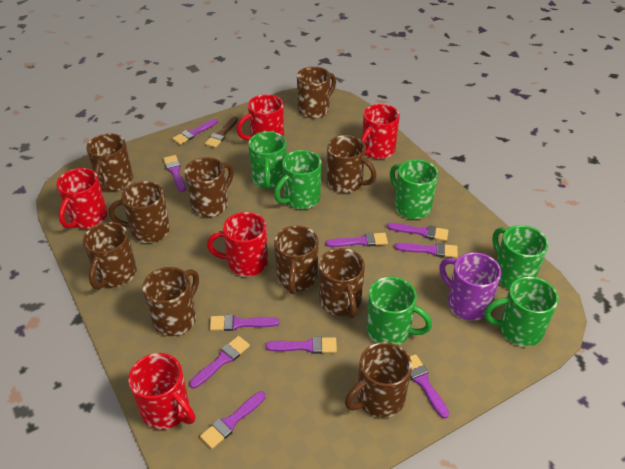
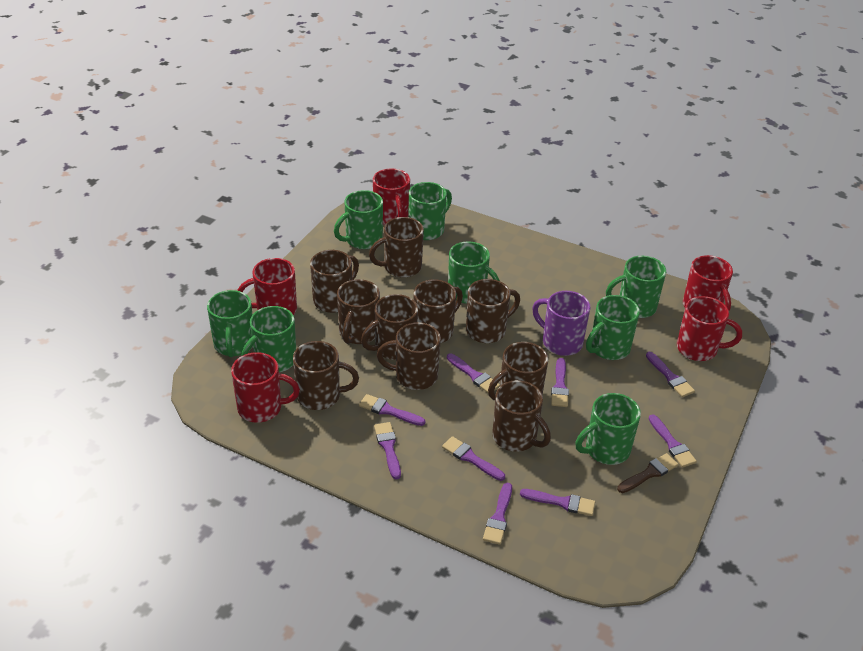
green mug: 6 -> 8
purple brush: 10 -> 9

